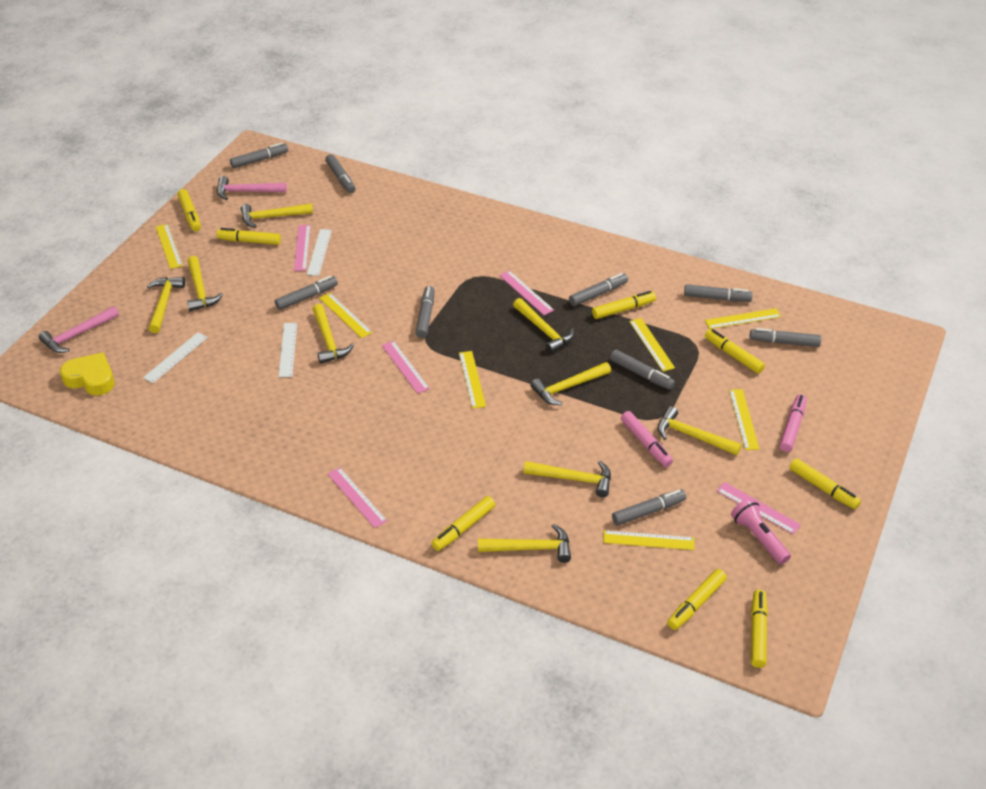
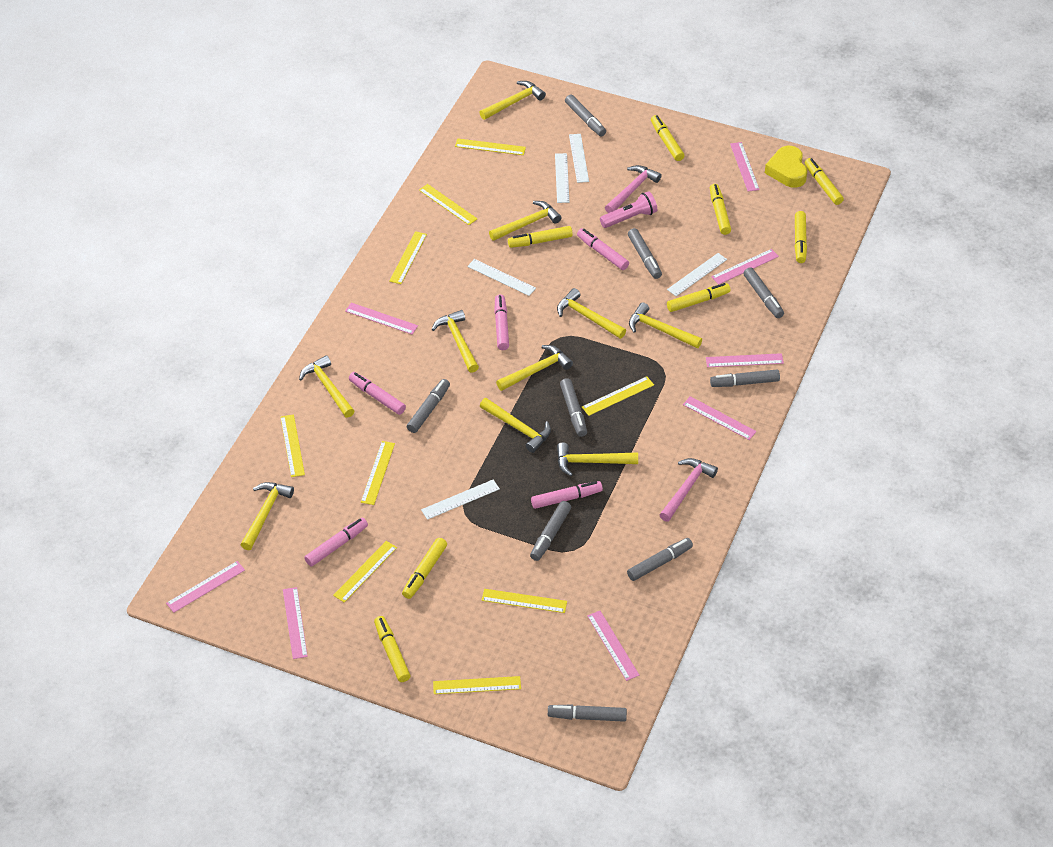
pink marker: 2 -> 5
pink ruler: 5 -> 8
white ruler: 3 -> 5
yellow hammer: 9 -> 10
yellow ruler: 7 -> 9

